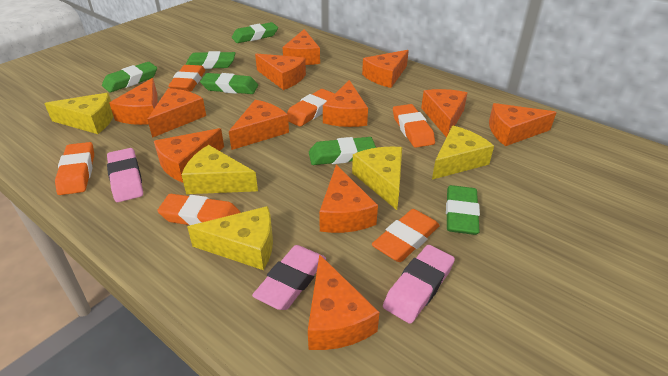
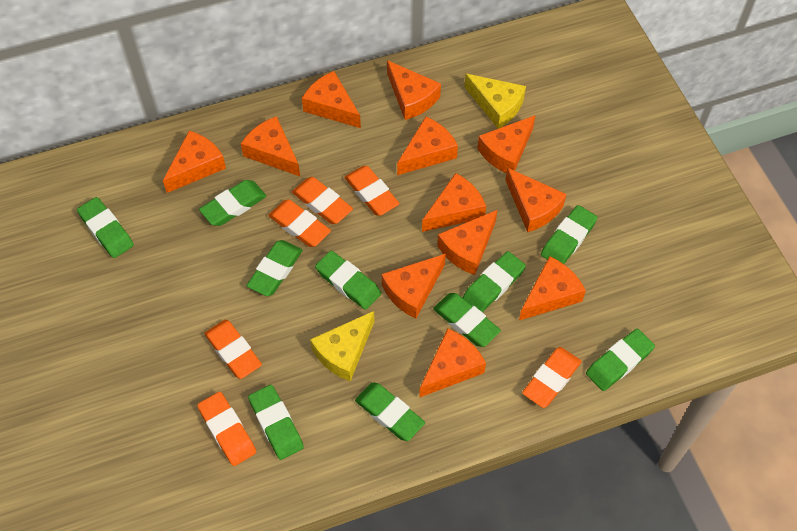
green eraser: 6 -> 10
pink eraser: 3 -> 0
yellow cheese: 5 -> 2

